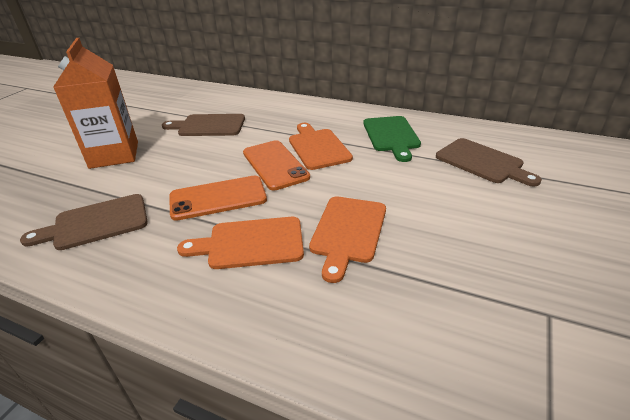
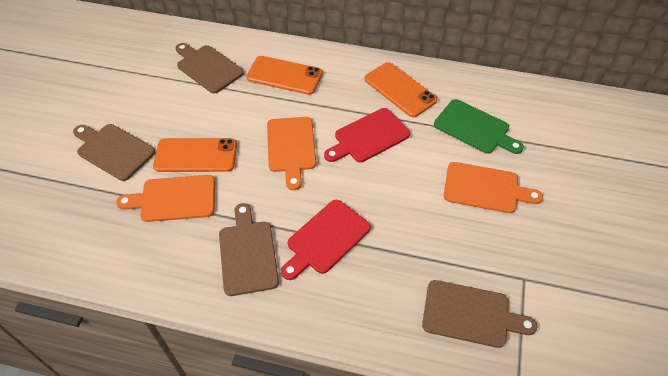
brown cutting board: 3 -> 4
orange carton: 1 -> 0
orange phone: 2 -> 3
red cutting board: 0 -> 2

